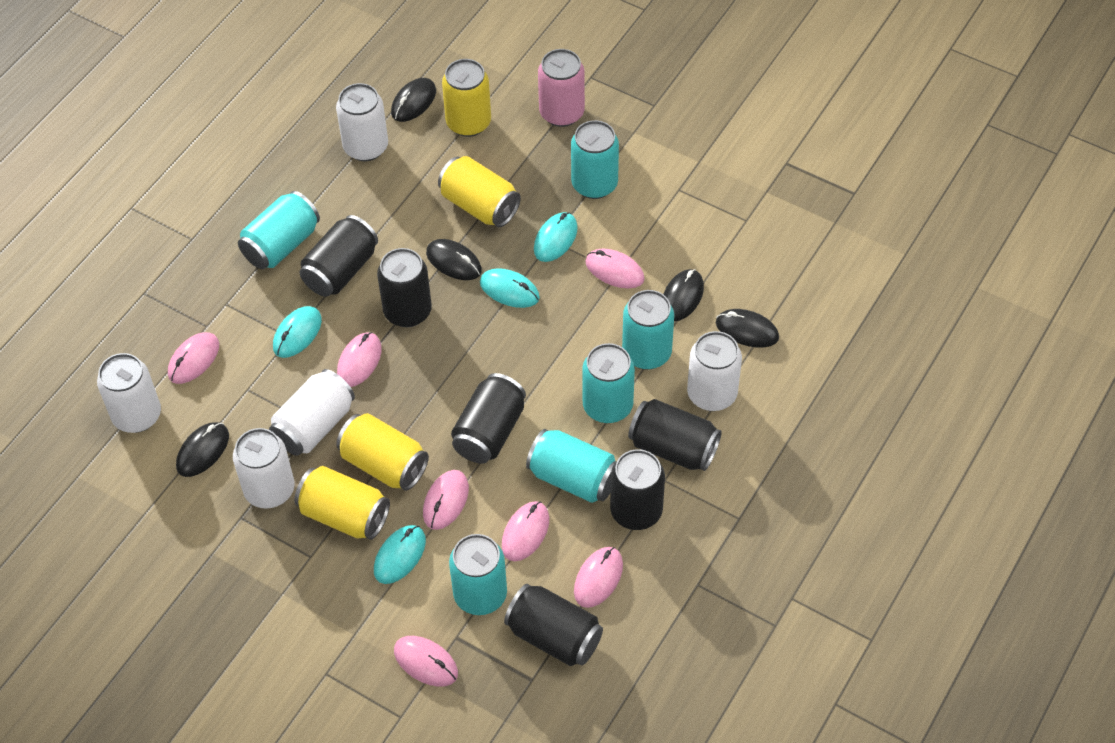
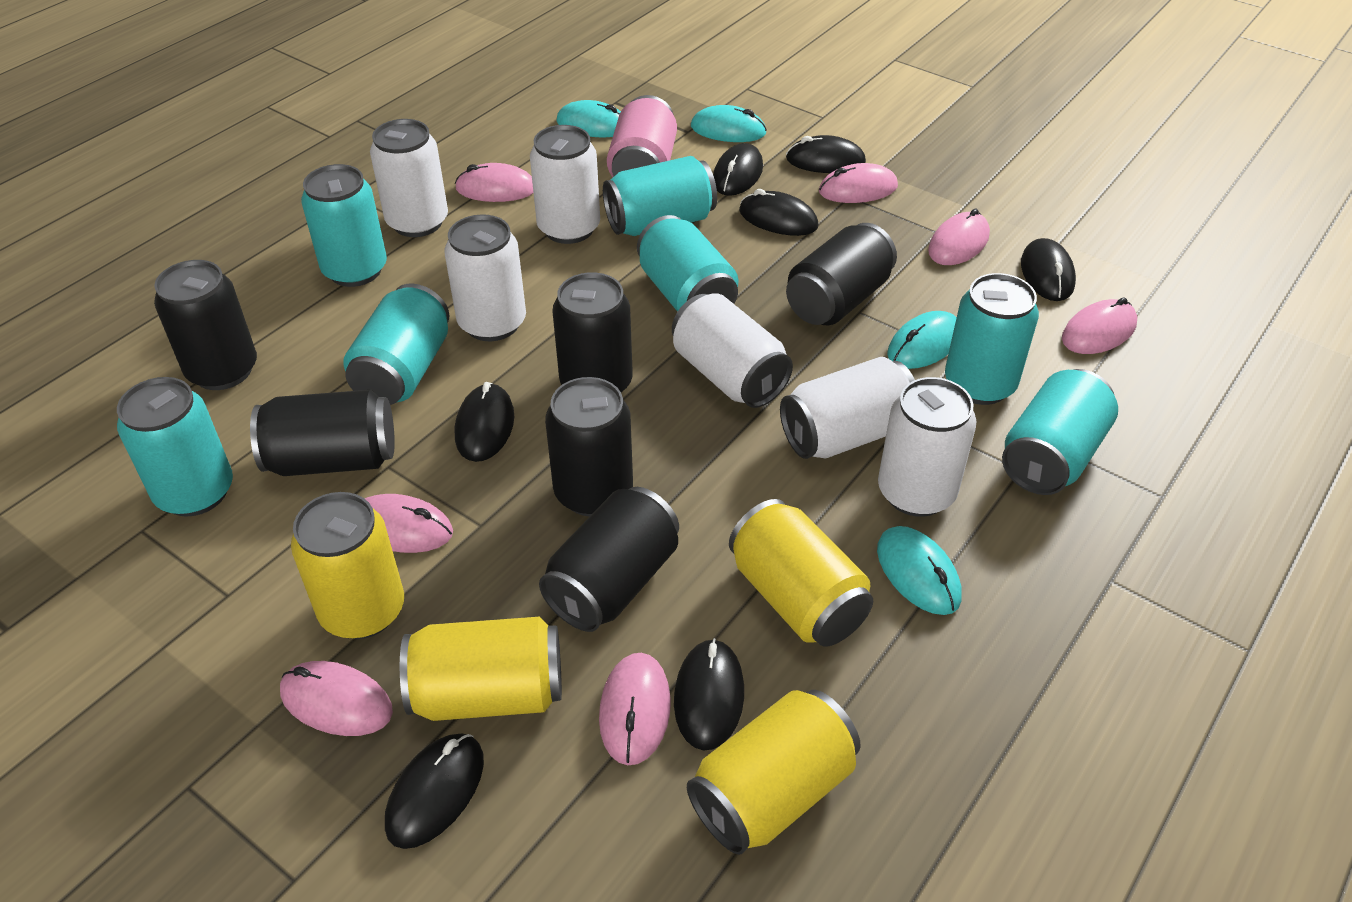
black mouse: 5 -> 7
turquoise can: 6 -> 7
white can: 5 -> 6

